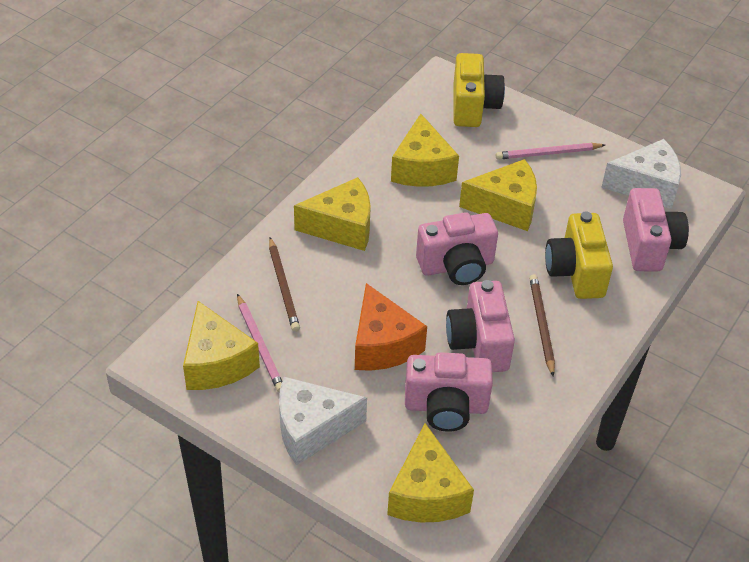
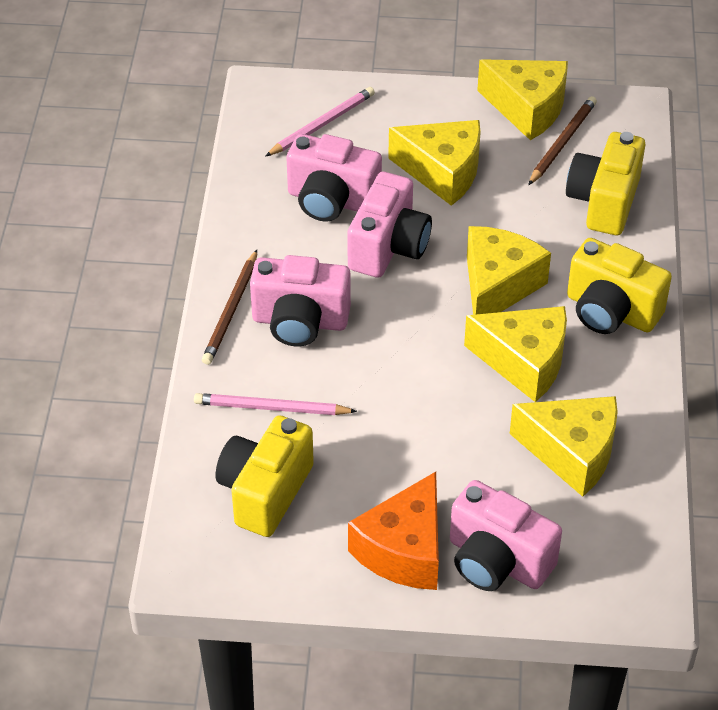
white cheese: 2 -> 0
yellow camera: 2 -> 3

